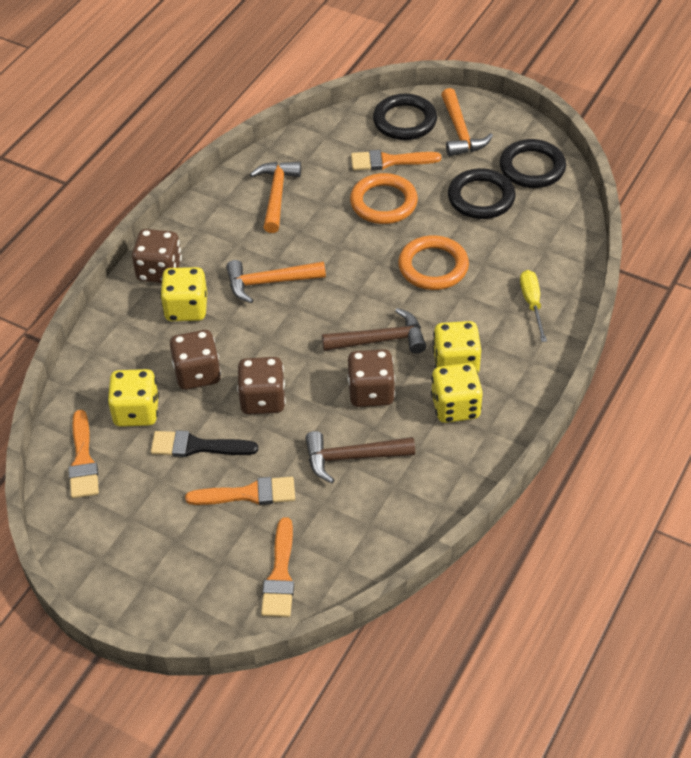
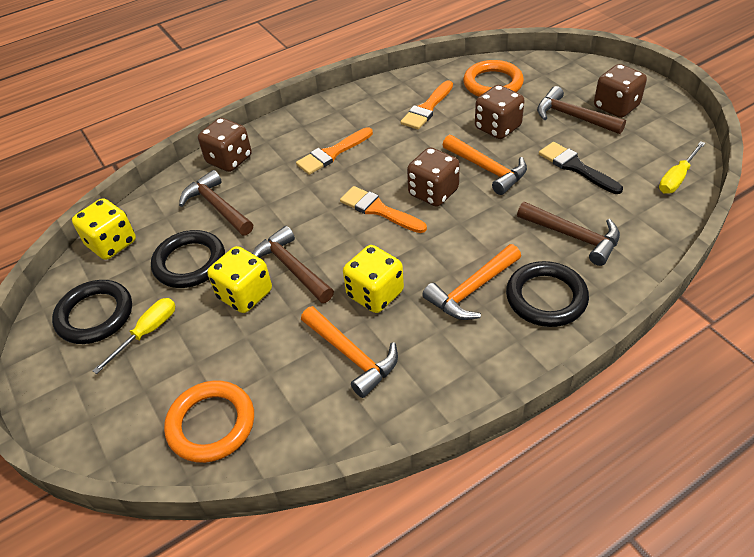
brown hammer: 2 -> 4
orange brush: 4 -> 3
yellow dice: 4 -> 3
yellow screwdriver: 1 -> 2

